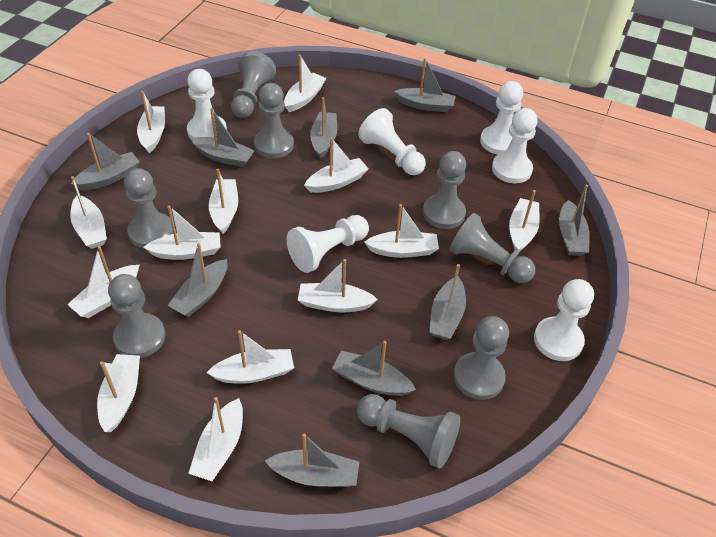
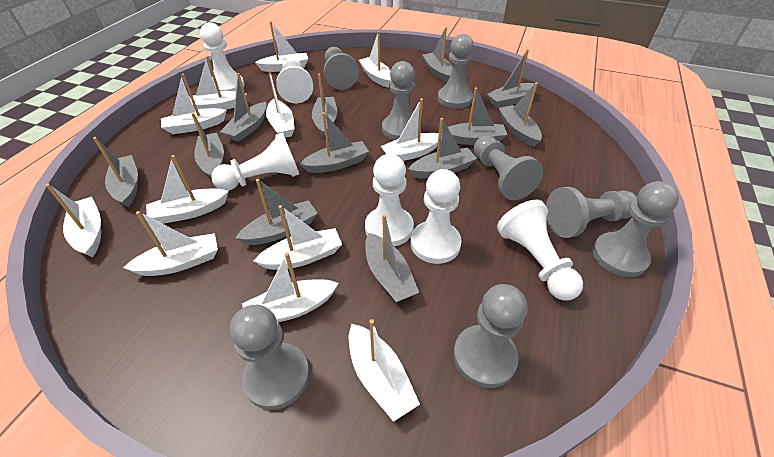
grey boat: 9 -> 12
white boat: 13 -> 12

